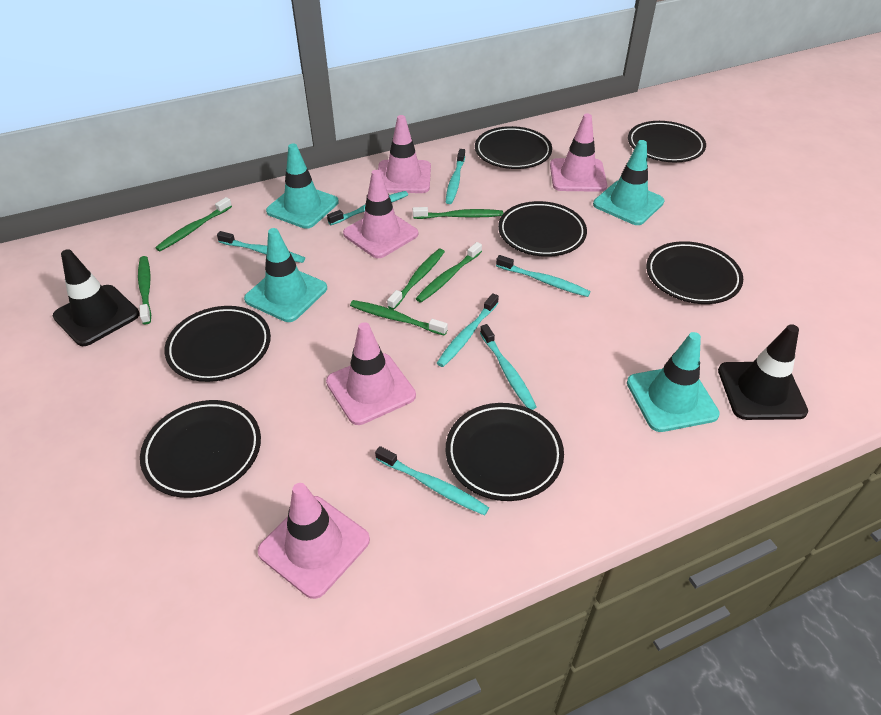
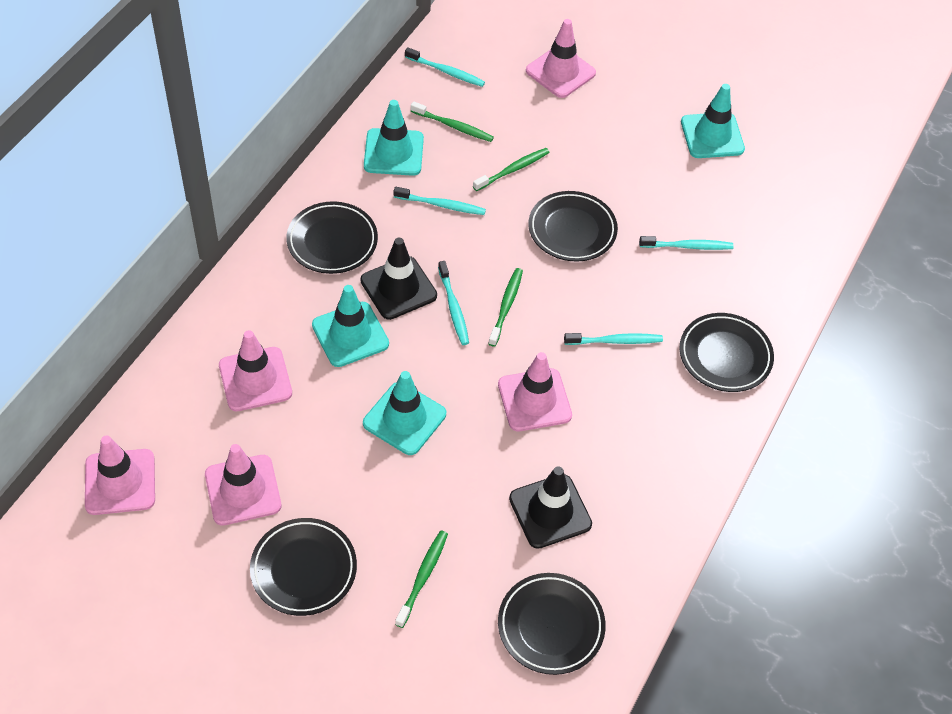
black plate: 7 -> 5
green toothbrush: 6 -> 4
turquoise toothbrush: 7 -> 5

